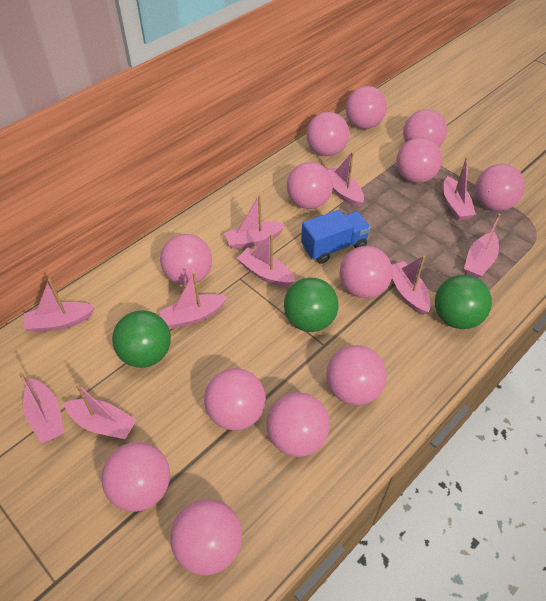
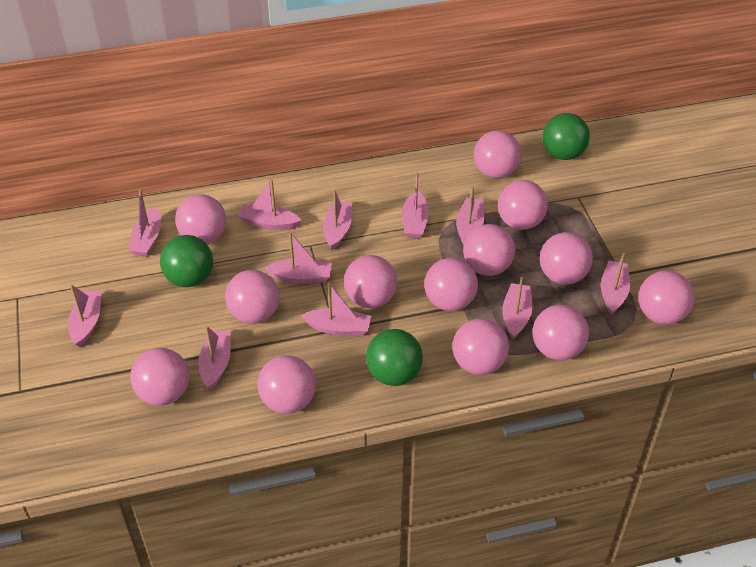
blue truck: 1 -> 0
pink boat: 10 -> 11

